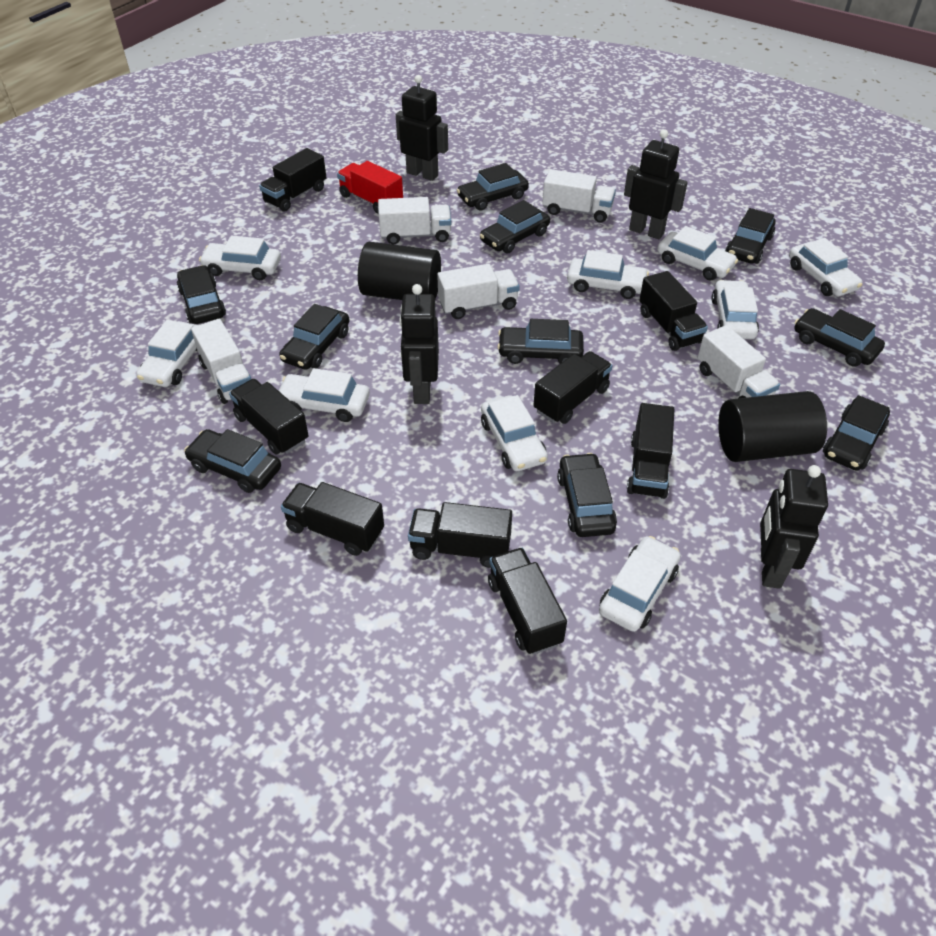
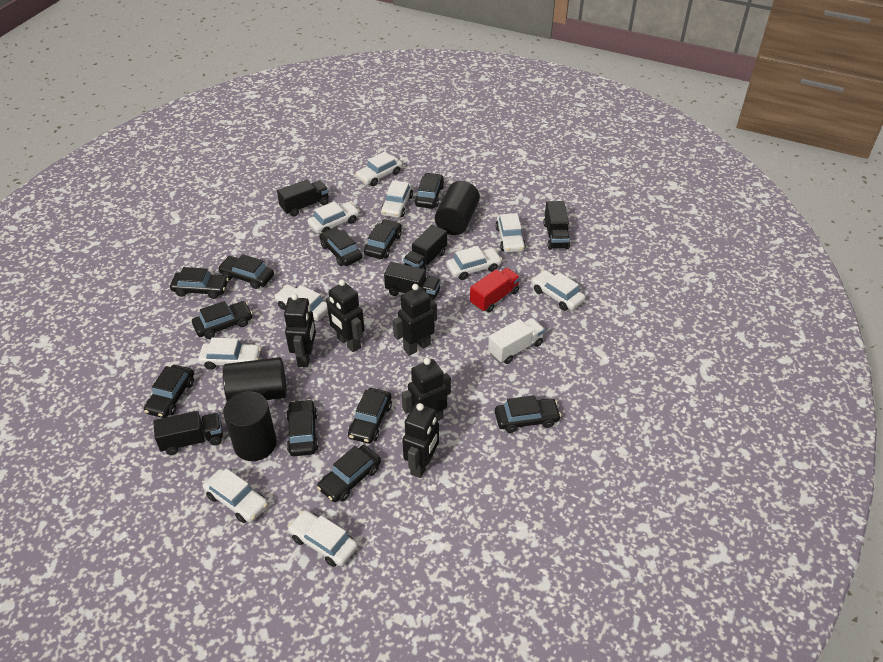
black car: 10 -> 11
black cylinder: 2 -> 3
black robot: 4 -> 5
black truck: 8 -> 5
white car: 9 -> 10
white truck: 5 -> 1

